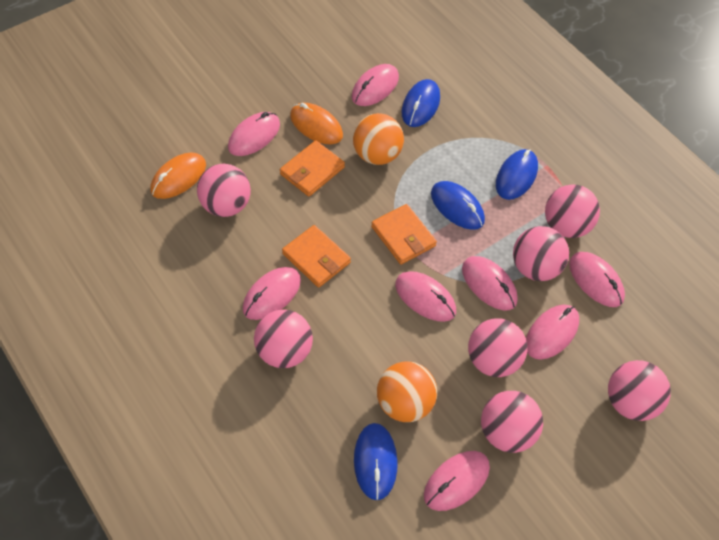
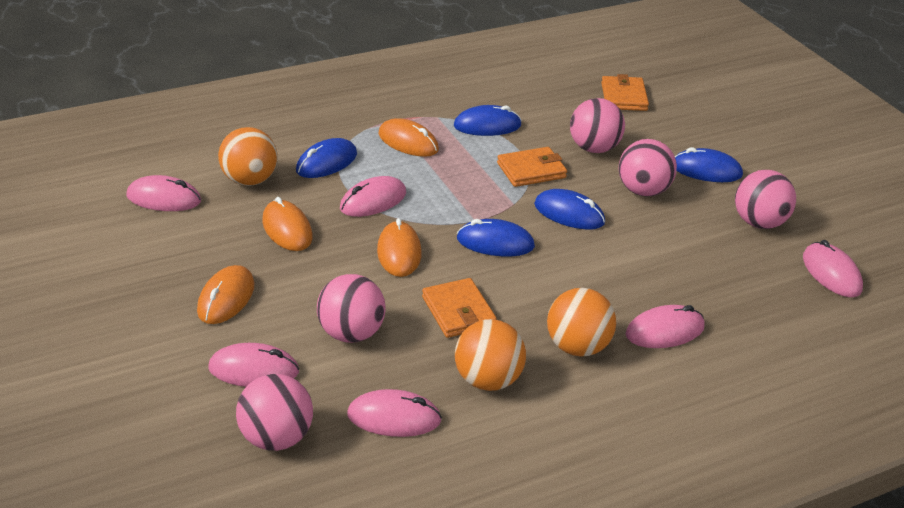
blue mouse: 4 -> 5
orange ball: 2 -> 3
orange mouse: 2 -> 4
pink ball: 7 -> 5
pink mouse: 8 -> 6

